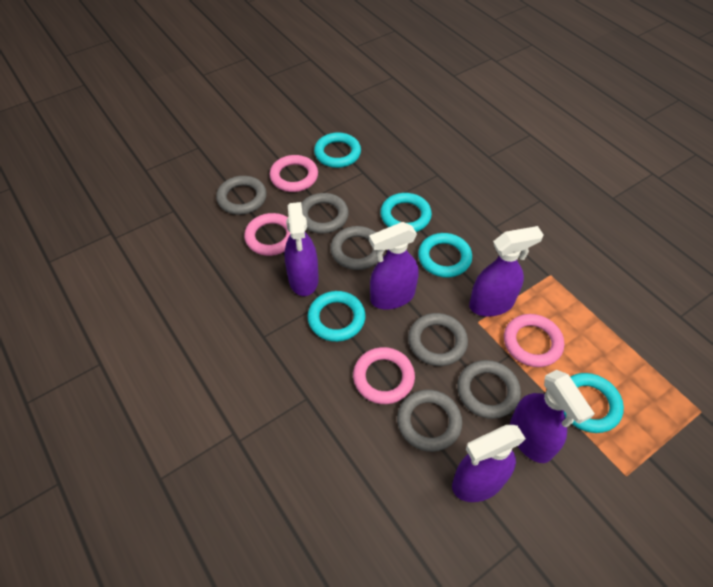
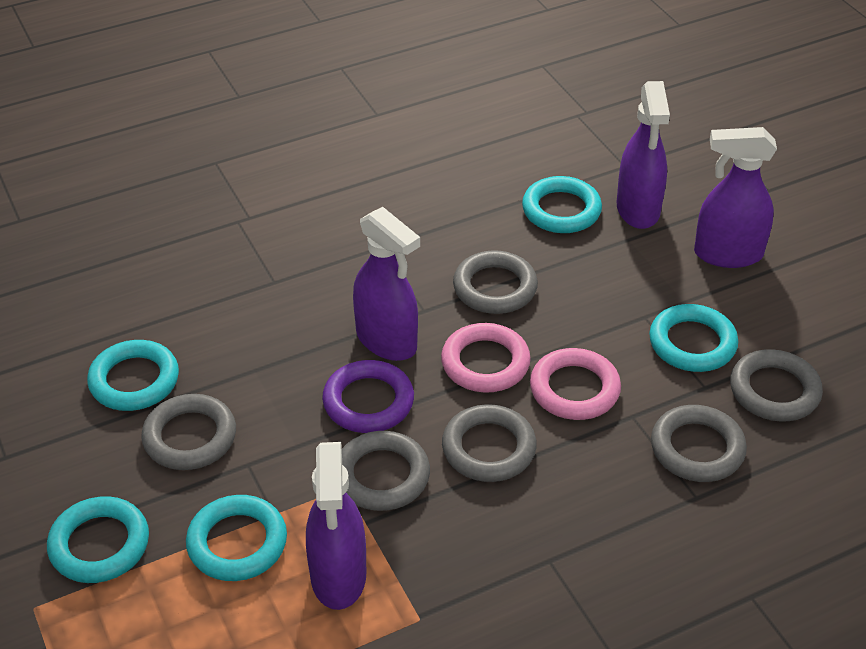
pink ring: 4 -> 2
purple ring: 0 -> 1
purple spray bottle: 5 -> 4

